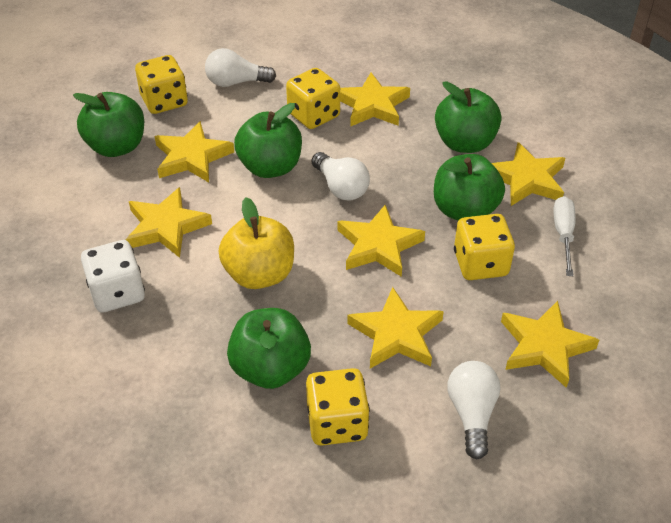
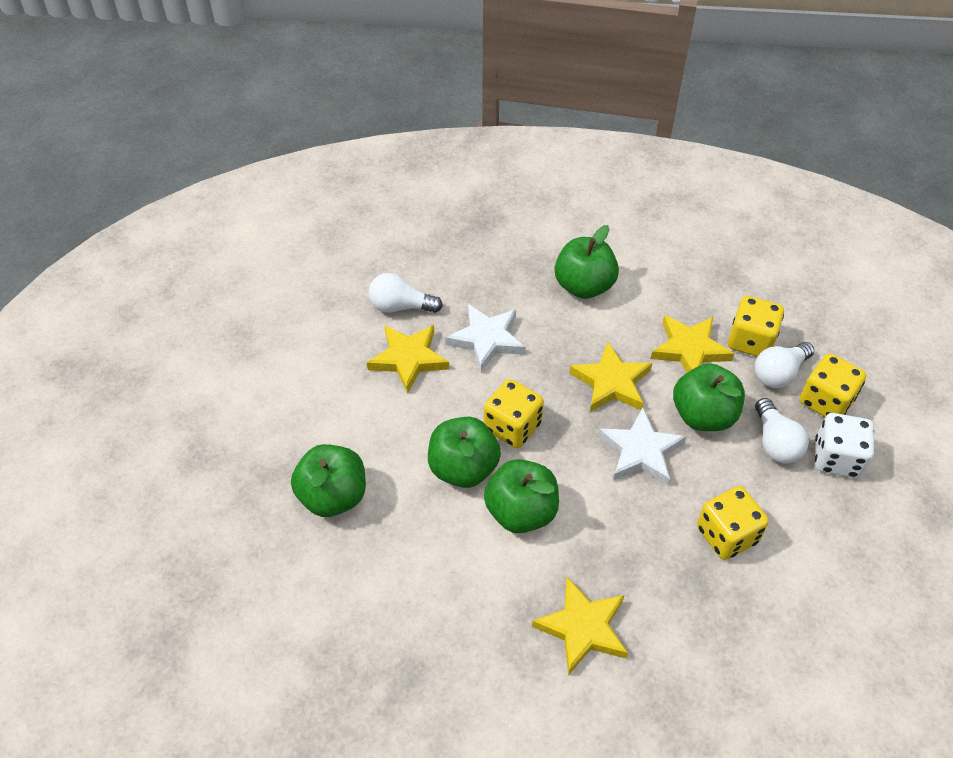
white screwdriver: 1 -> 0
white star: 0 -> 2
yellow apple: 1 -> 0
yellow star: 7 -> 4

